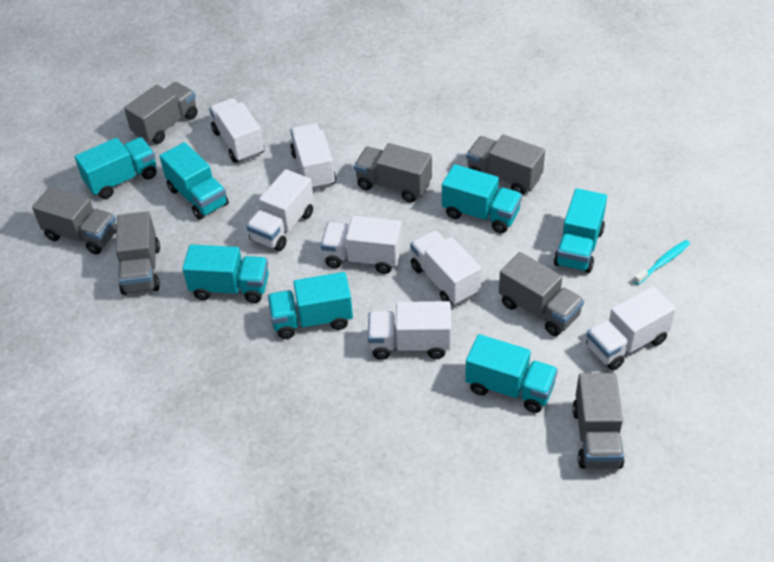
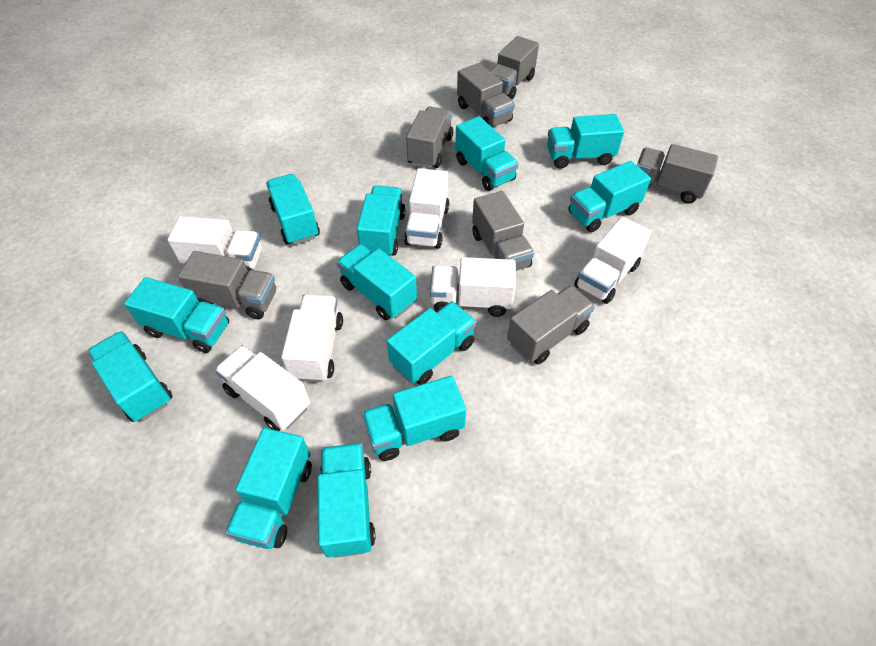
turquoise toothbrush: 1 -> 0
turquoise truck: 7 -> 12
white truck: 7 -> 6

